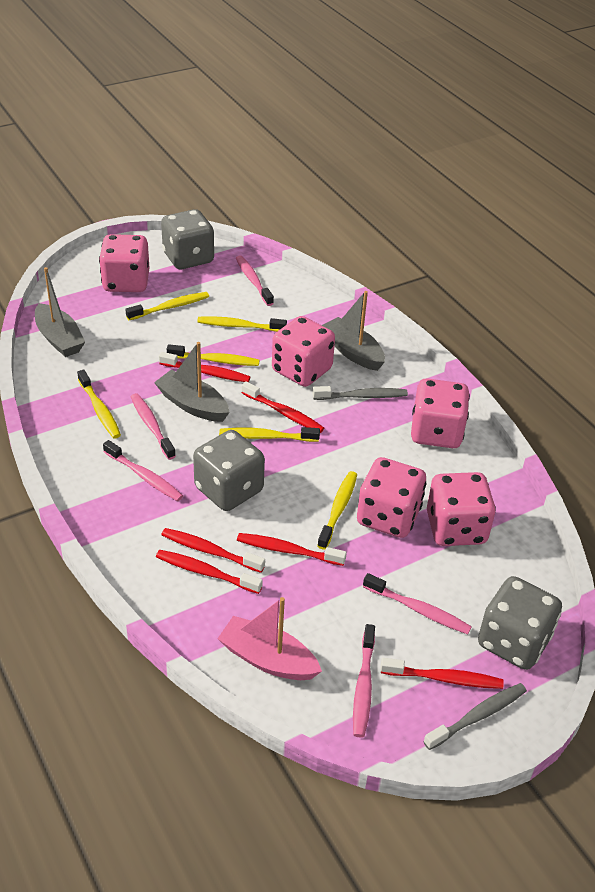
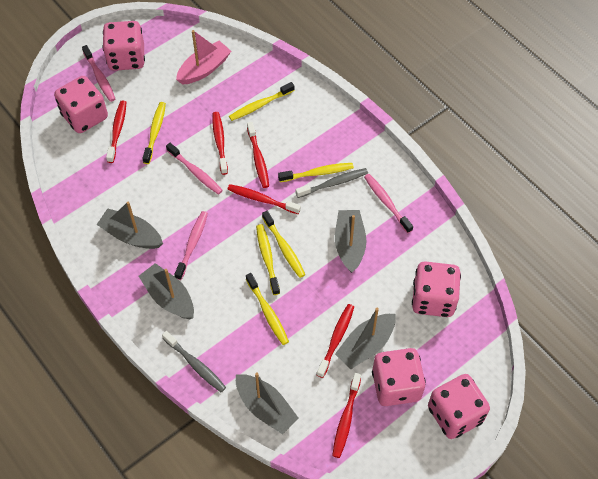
grey boat: 3 -> 5
grey dice: 3 -> 0
pink toothbrush: 5 -> 4

